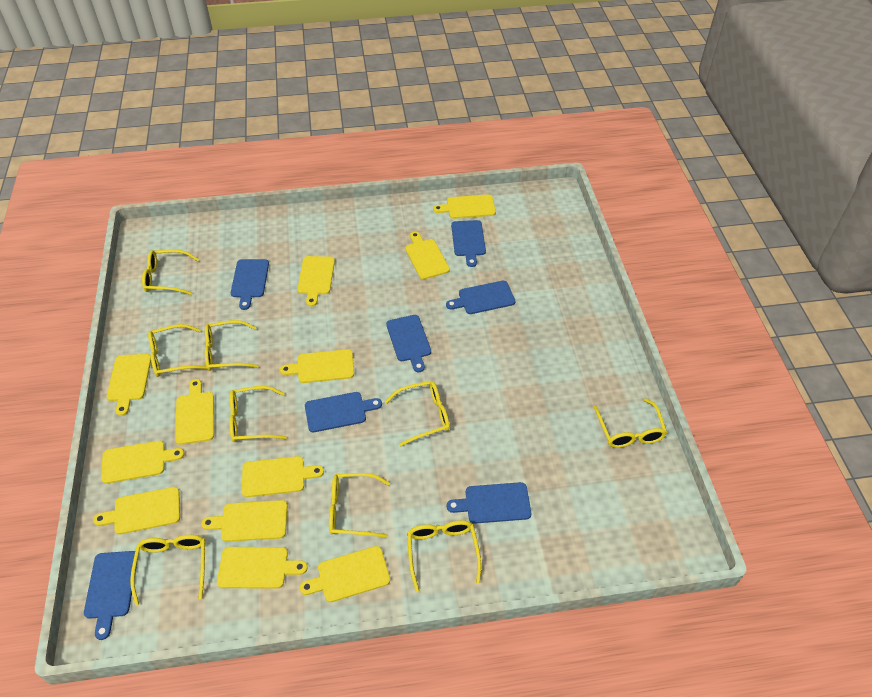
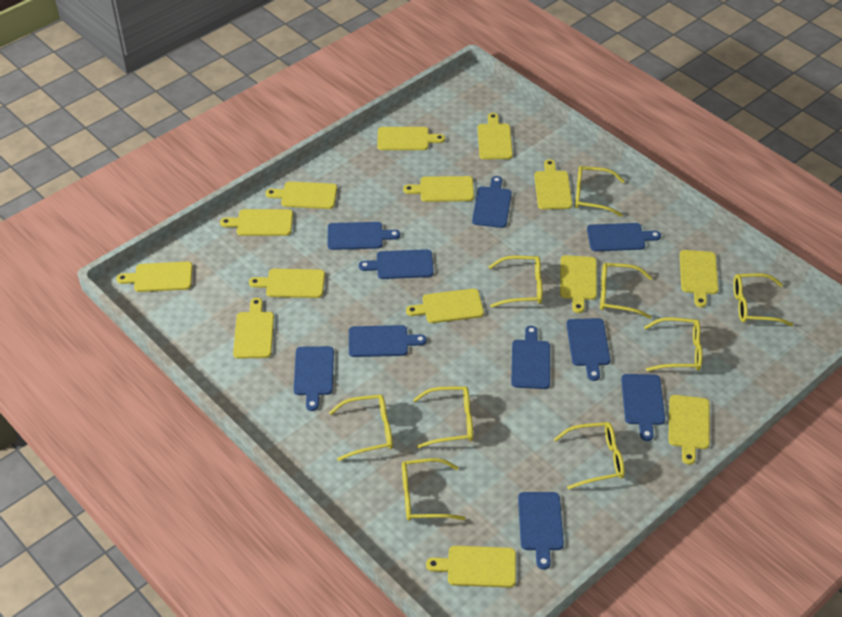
blue cutting board: 7 -> 10
yellow cutting board: 12 -> 14

